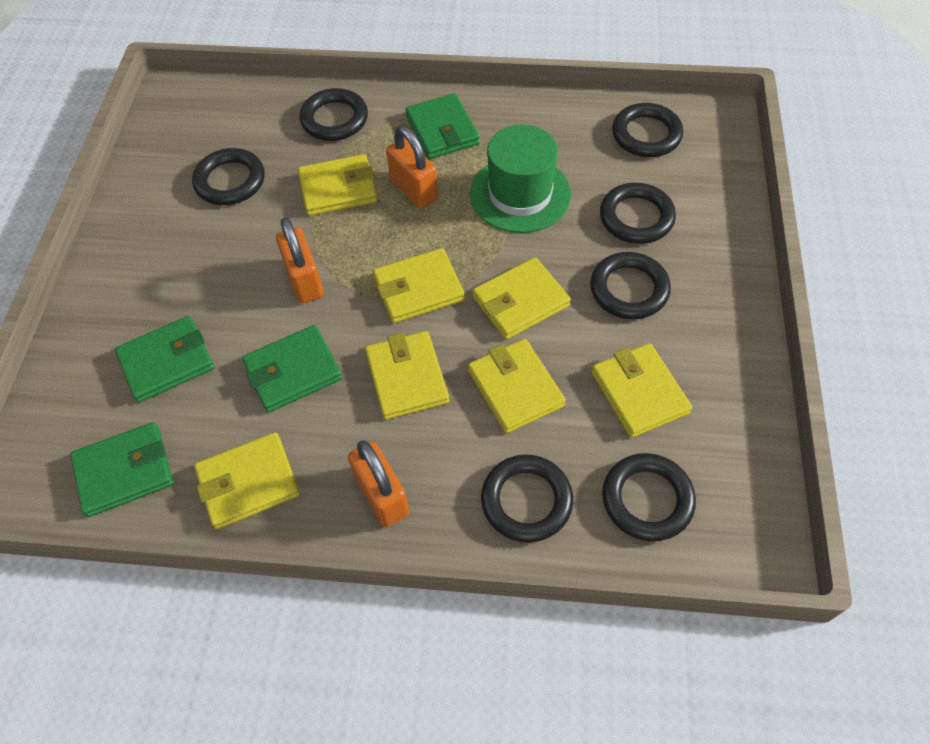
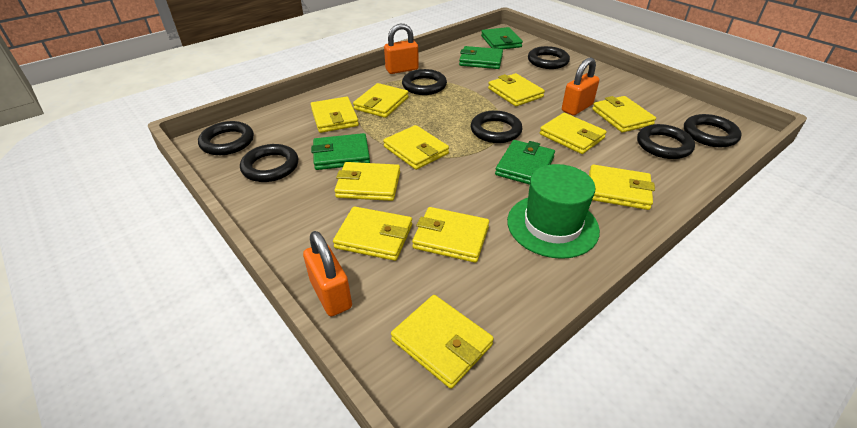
yellow wallet: 7 -> 11

